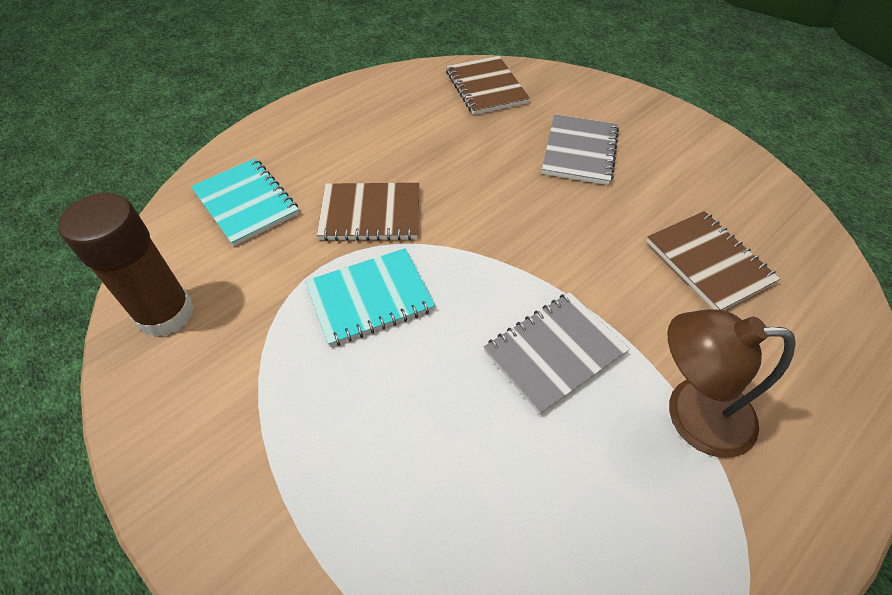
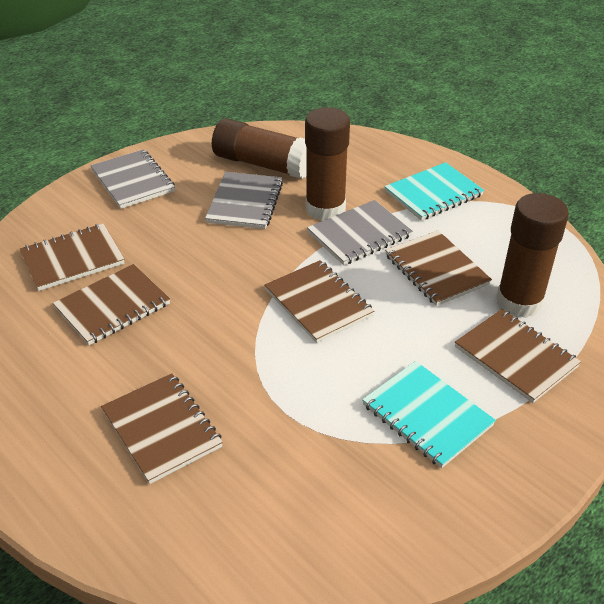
brown glue stick: 1 -> 3
brown lamp: 1 -> 0
brown notebook: 3 -> 6
grey notebook: 2 -> 3

